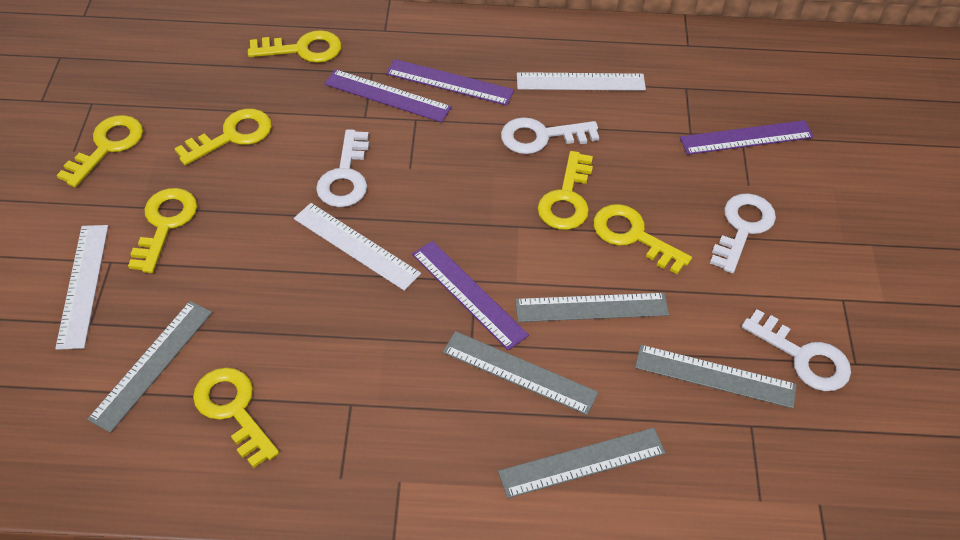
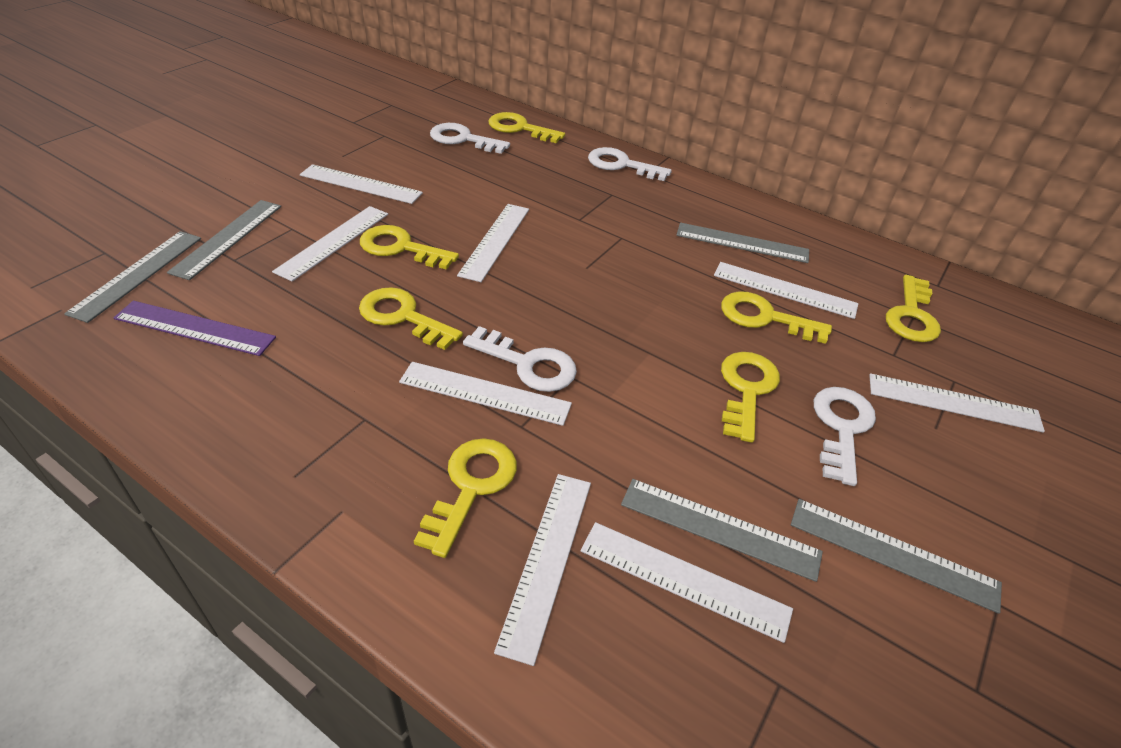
purple ruler: 4 -> 1
white ruler: 3 -> 8

